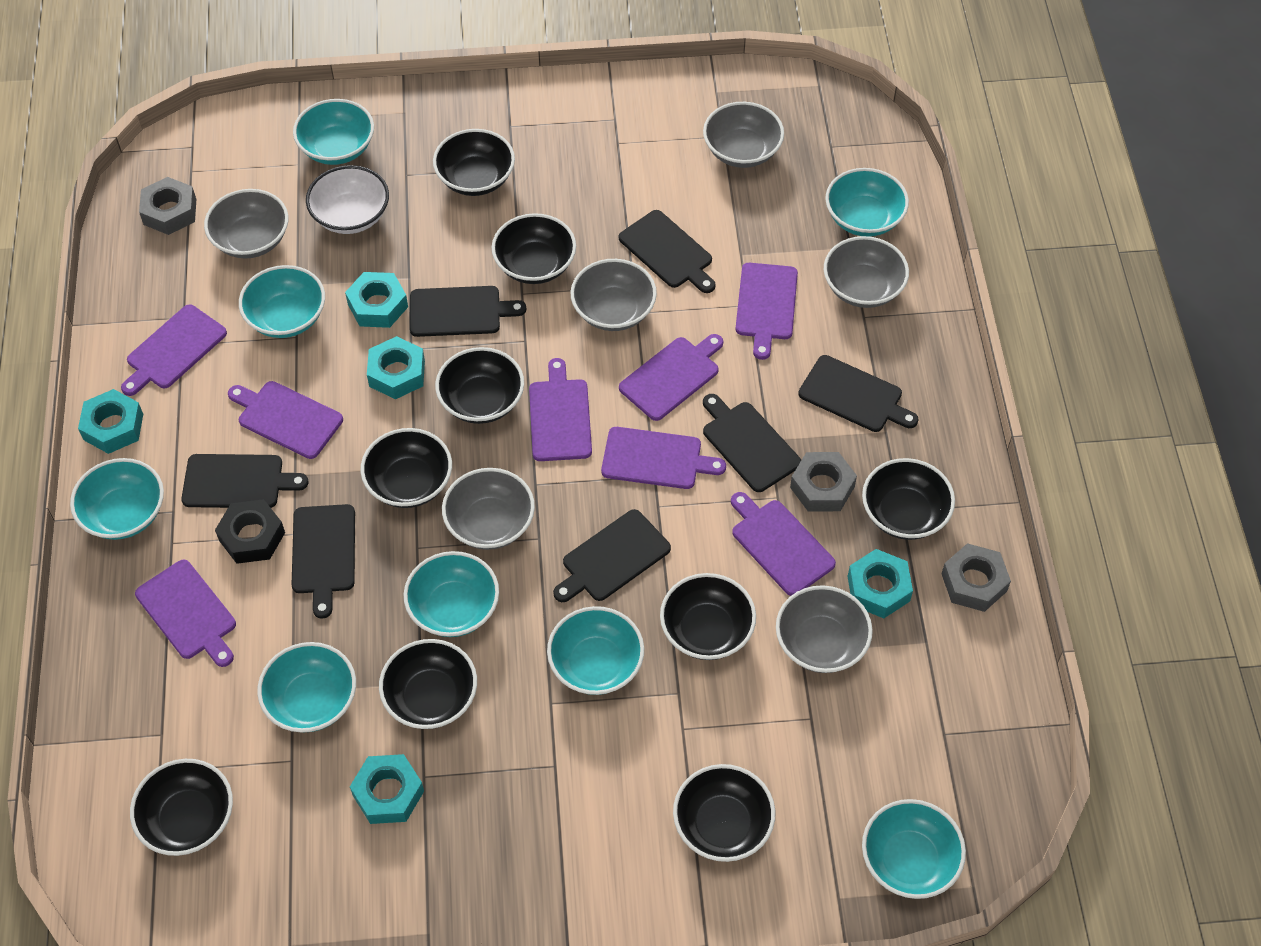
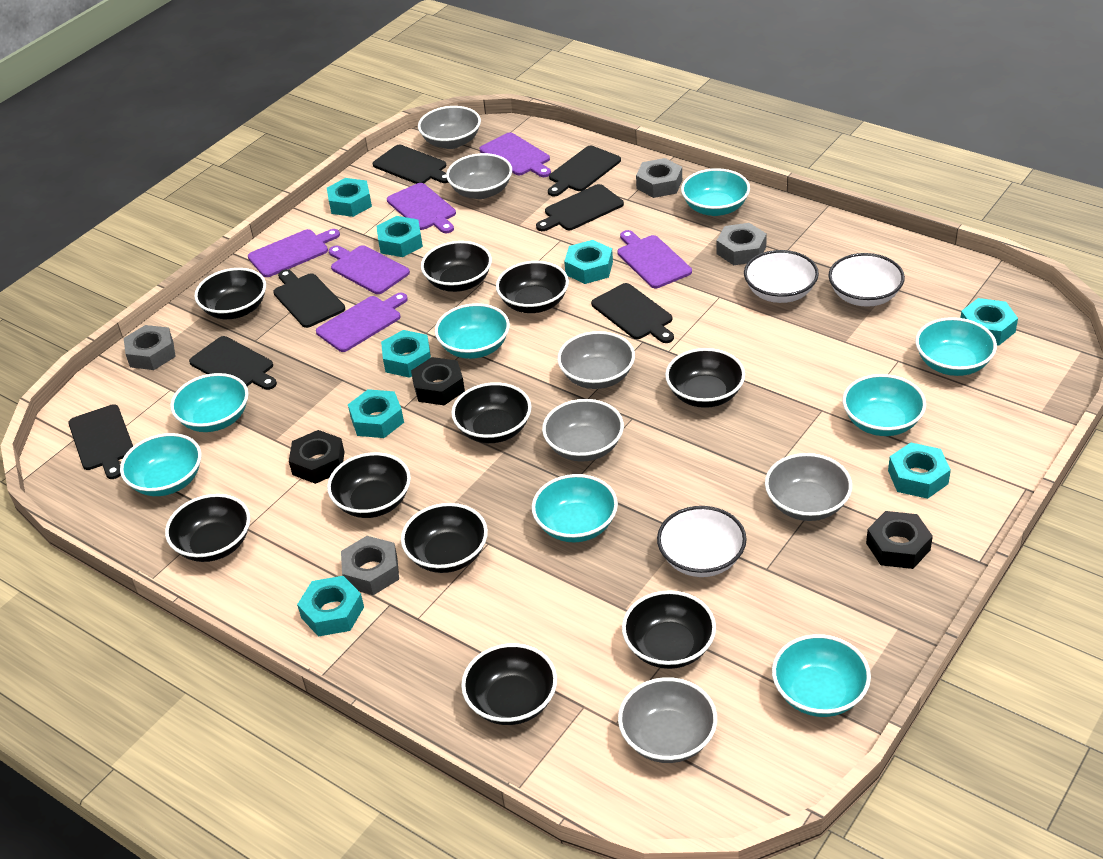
black bowl: 9 -> 10
black nut: 1 -> 3
grey nut: 3 -> 4
purple cutting board: 8 -> 6
turquoise nut: 5 -> 8
white bowl: 1 -> 3

